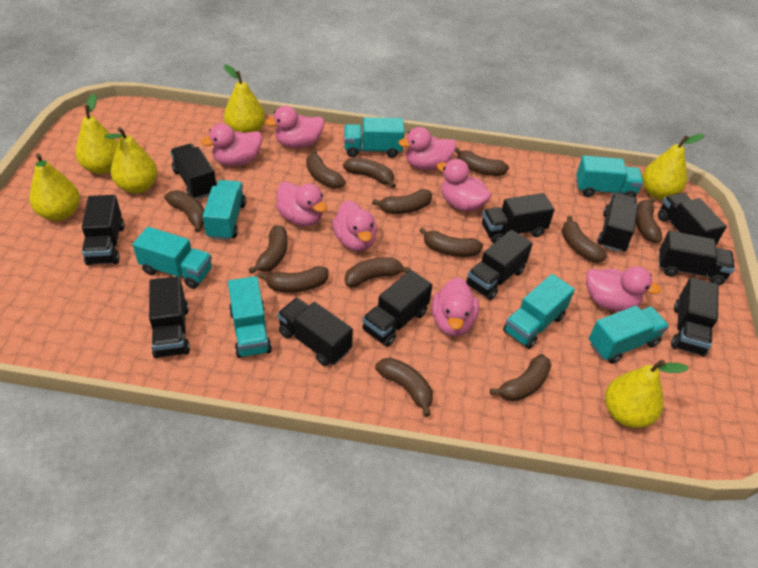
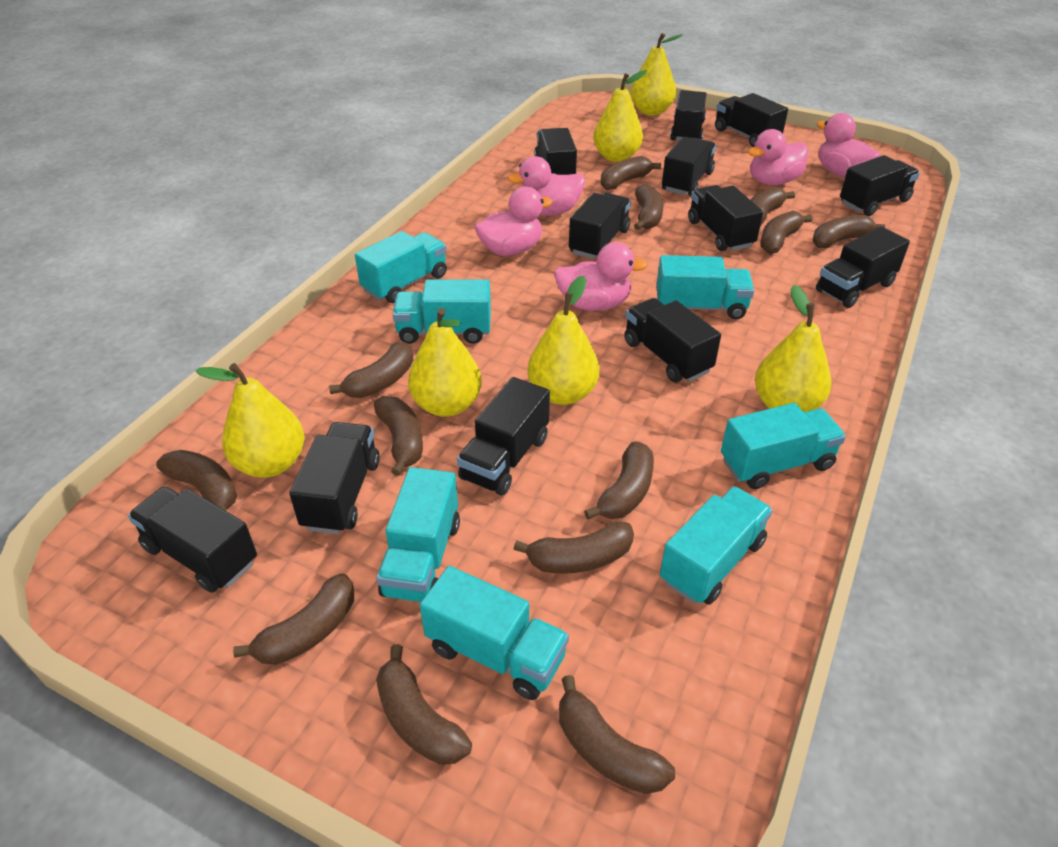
black truck: 11 -> 12
pink duck: 8 -> 5

